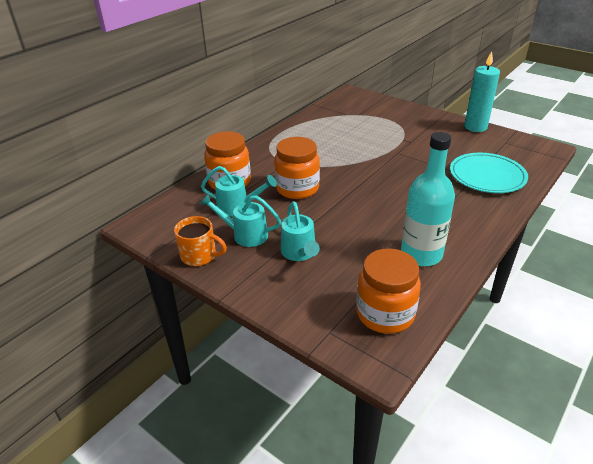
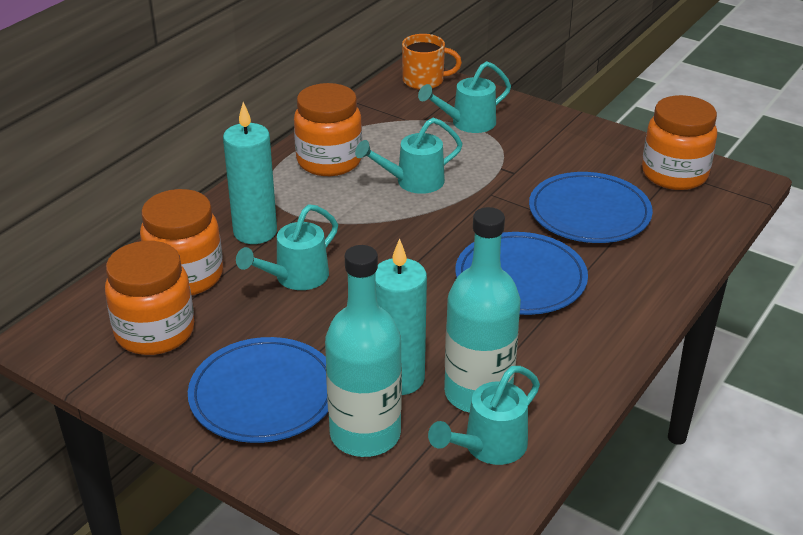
blue plate: 0 -> 3
orange jar: 3 -> 4
turquoise bottle: 1 -> 2
turquoise candle: 1 -> 2
turquoise plate: 1 -> 0
turquoise watering can: 3 -> 4

